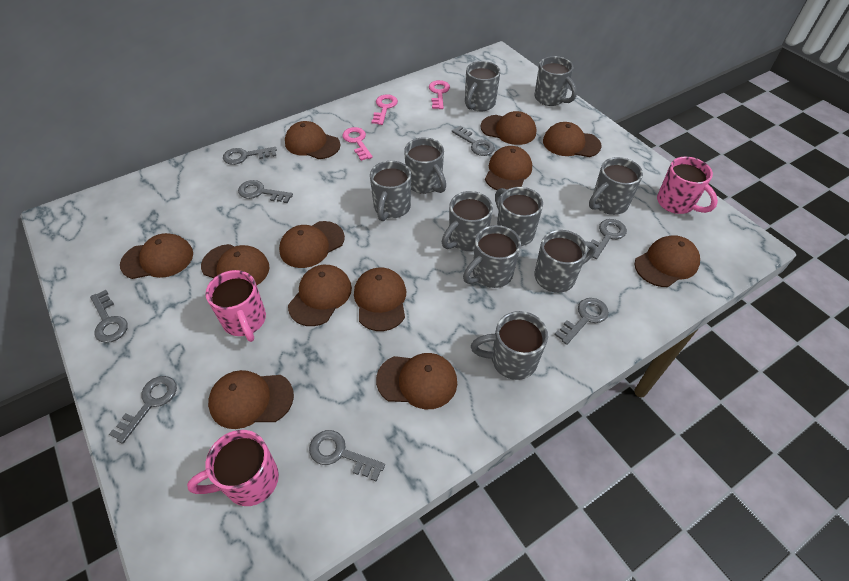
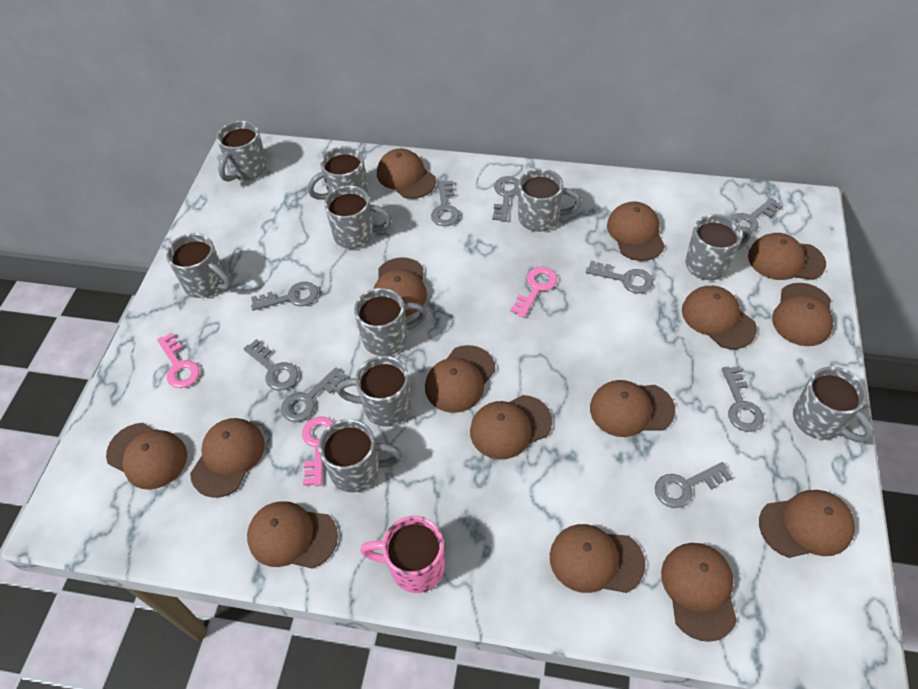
brown cap: 12 -> 15
grey key: 8 -> 9
pink mug: 3 -> 1

